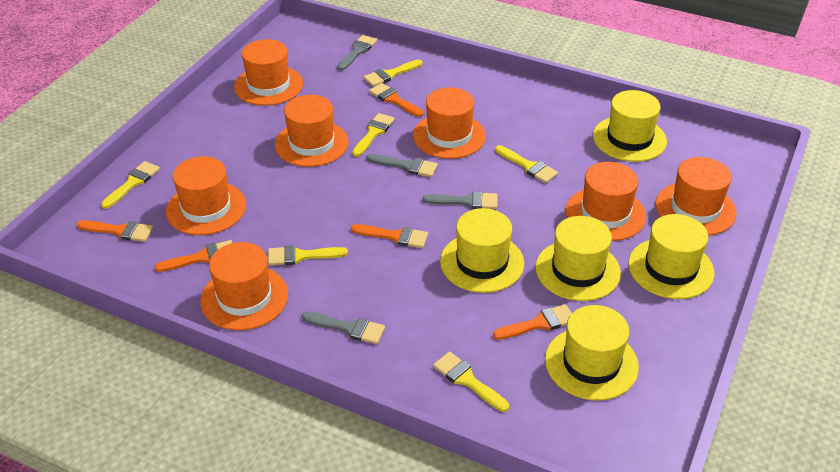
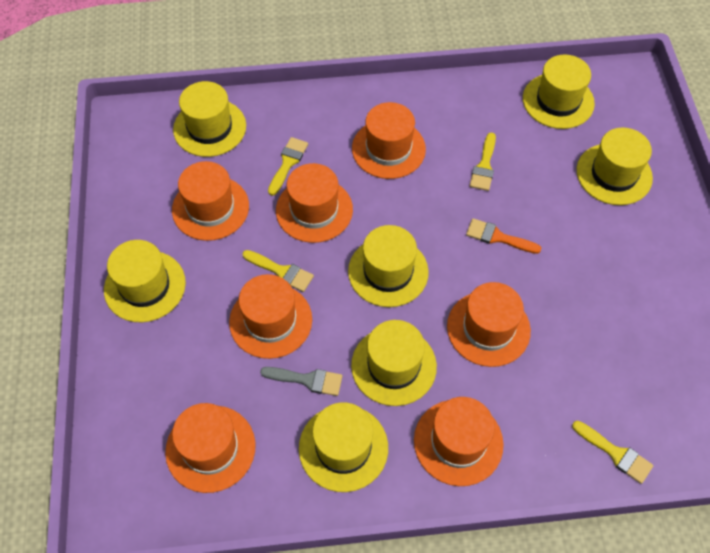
grey brush: 4 -> 1
orange brush: 5 -> 1
yellow brush: 6 -> 4
yellow hat: 5 -> 7

